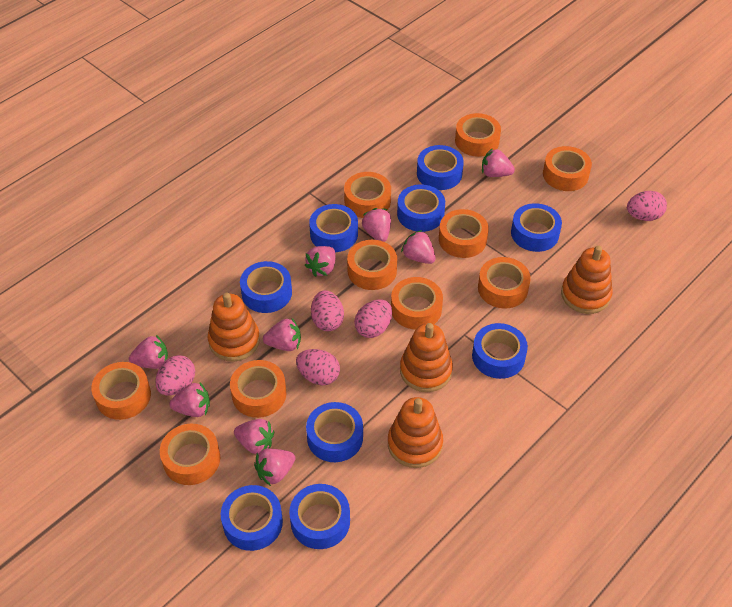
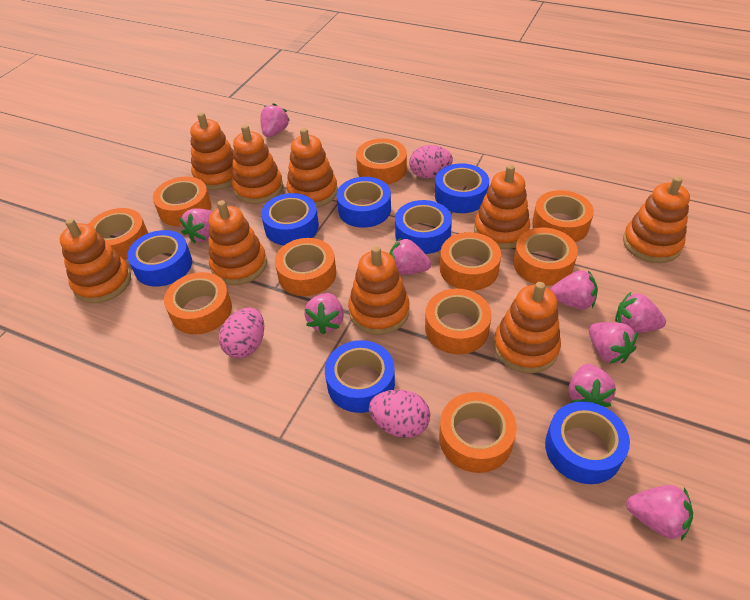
blue tape: 9 -> 7
orange stacking toy: 4 -> 9
pink egg: 5 -> 3

